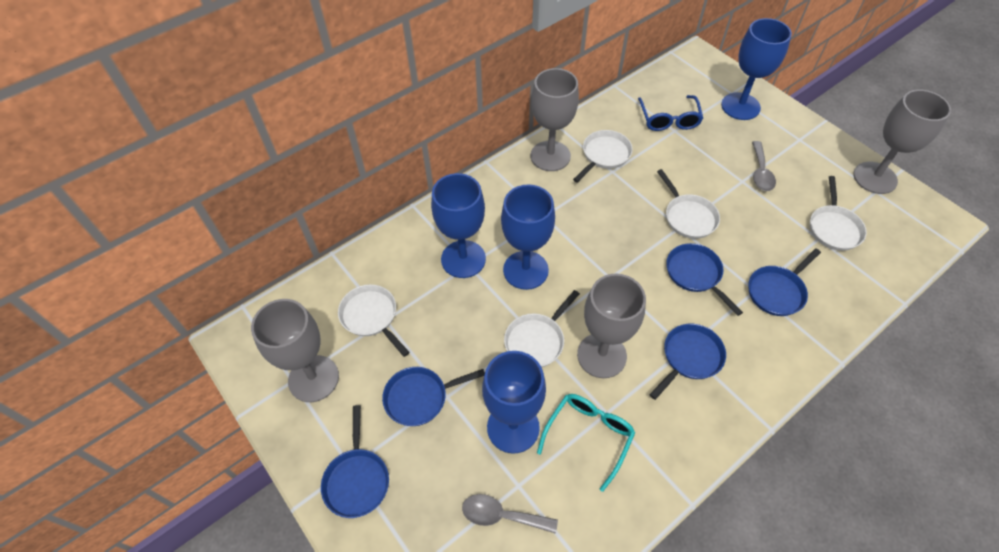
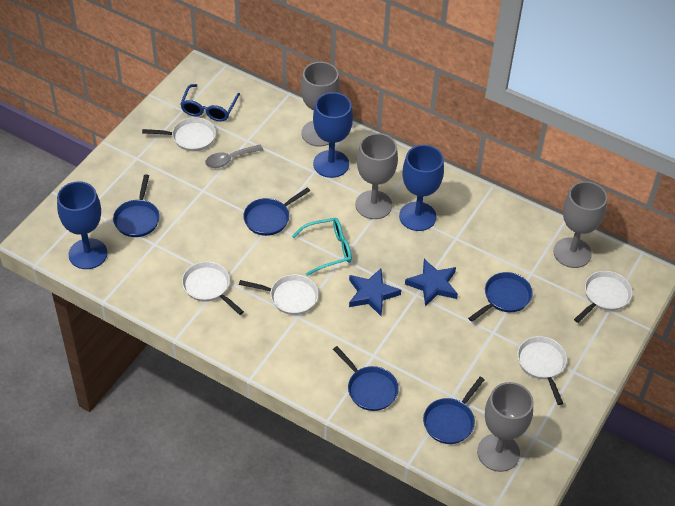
blue goblet: 4 -> 3
blue star: 0 -> 2
grey spoon: 2 -> 1

